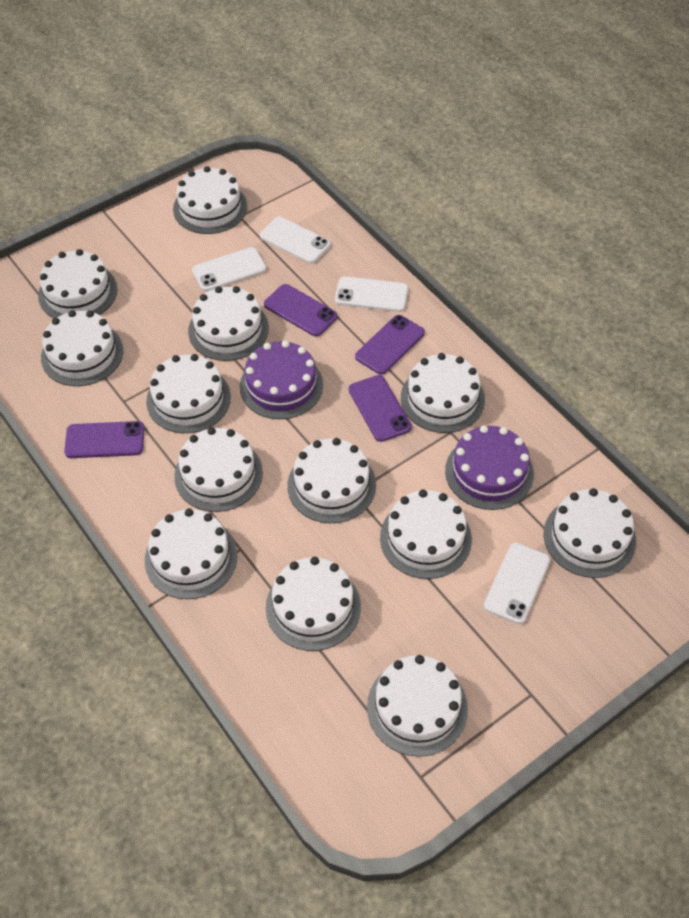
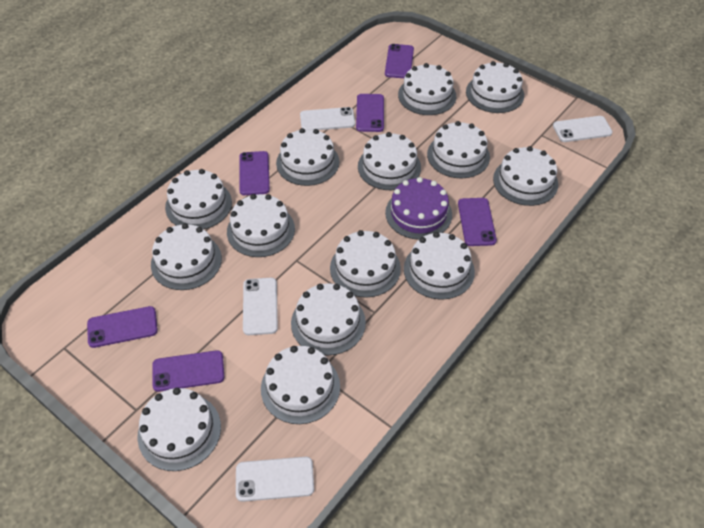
purple cake: 2 -> 1
purple phone: 4 -> 6
white cake: 13 -> 14

